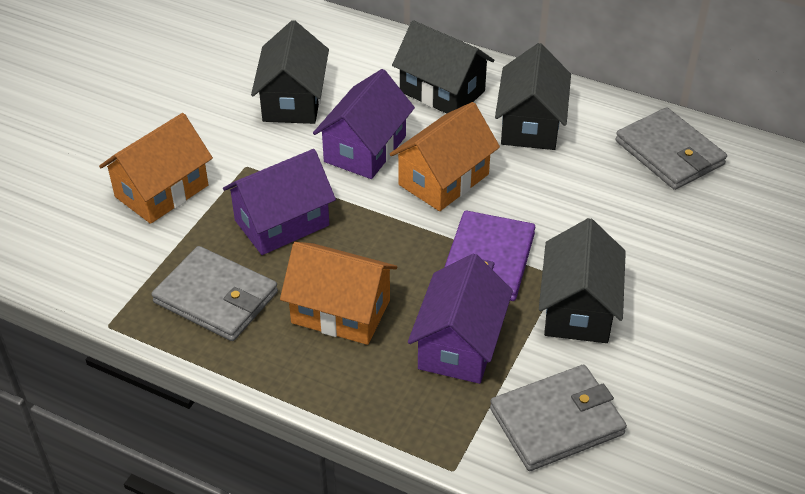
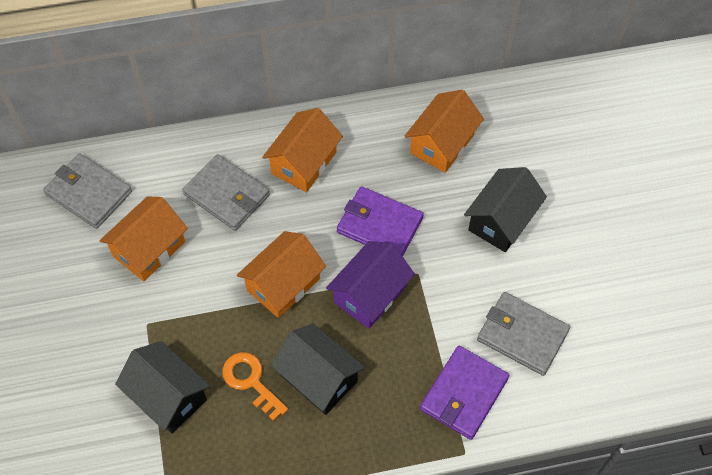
black house: 4 -> 3
orange house: 3 -> 4
orange key: 0 -> 1
purple house: 3 -> 1
purple wallet: 1 -> 2

